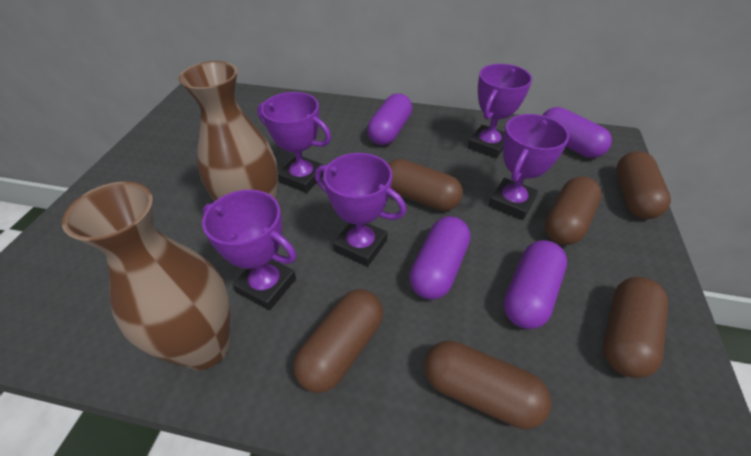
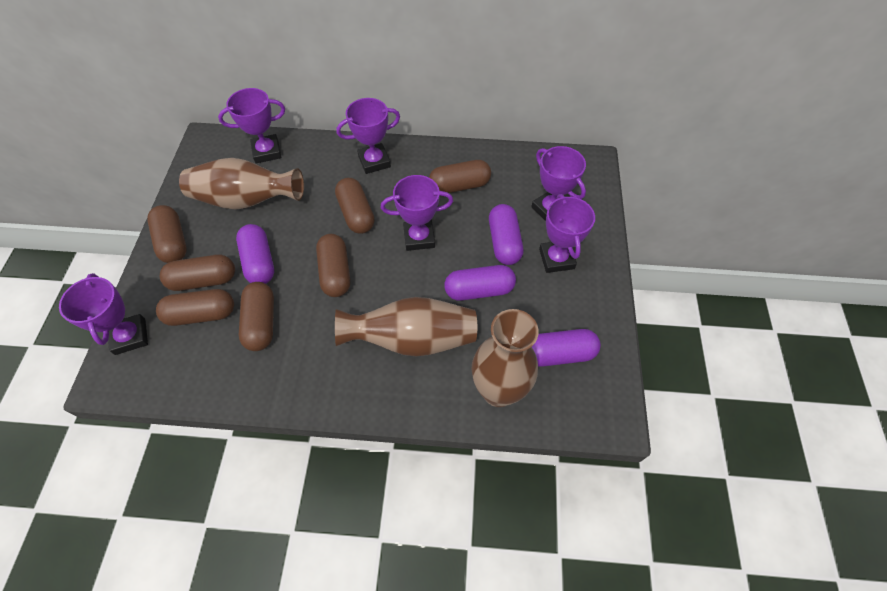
brown capsule: 6 -> 7
brown vase: 2 -> 3
purple trophy: 5 -> 6

